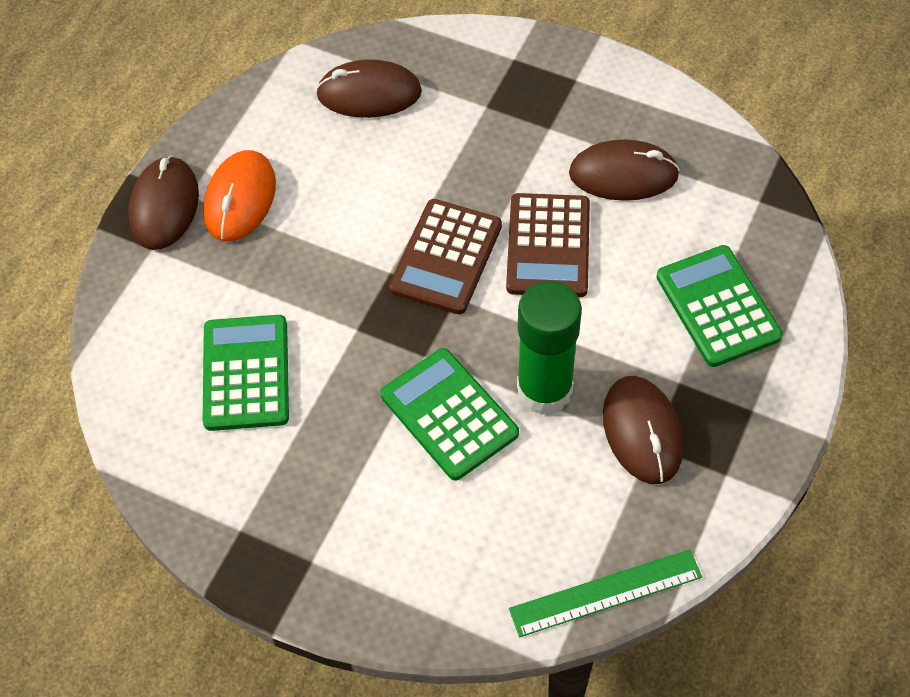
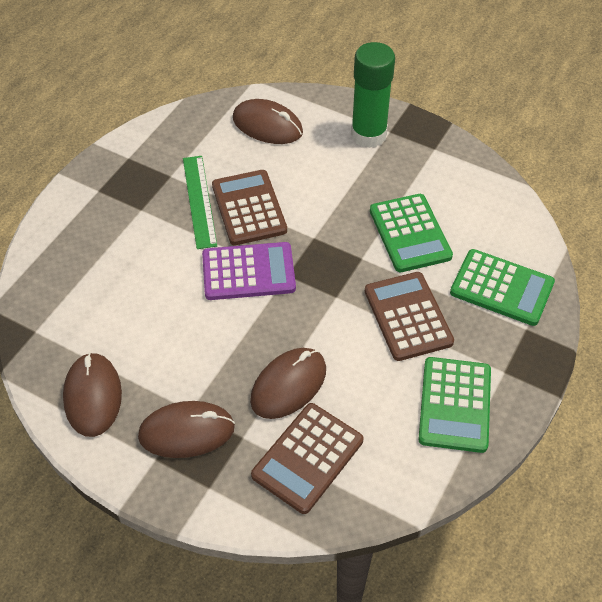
brown calculator: 2 -> 3
orange mouse: 1 -> 0
purple calculator: 0 -> 1

